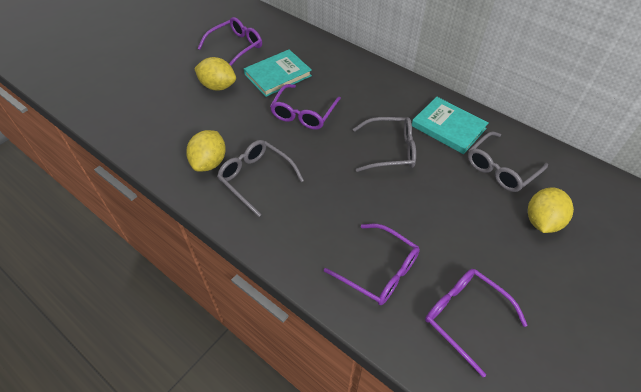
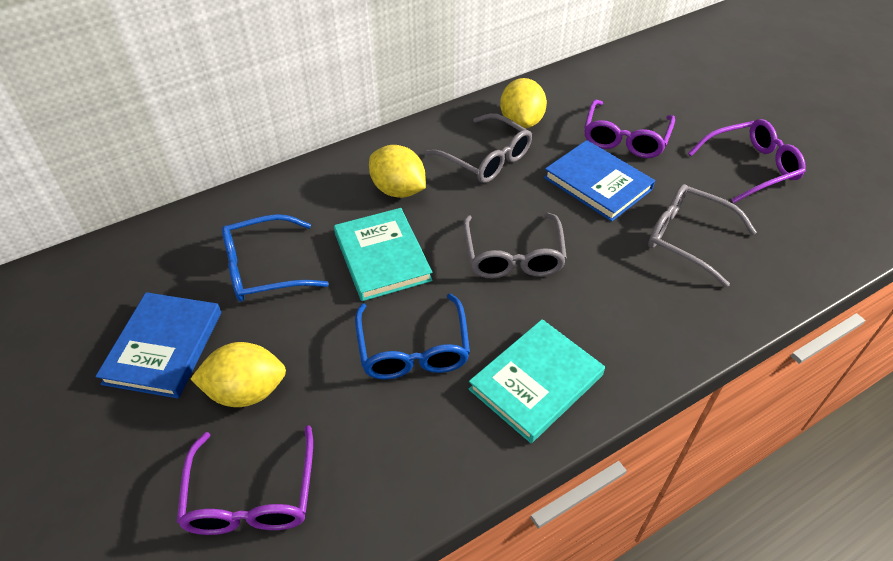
blue book: 0 -> 2
blue glasses: 0 -> 2
purple glasses: 4 -> 3

